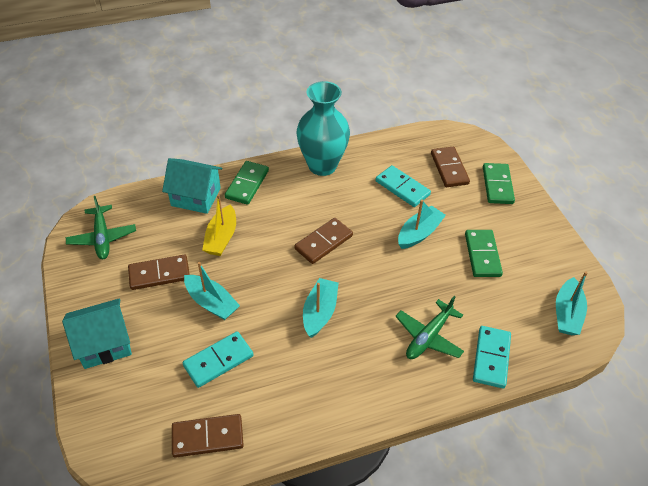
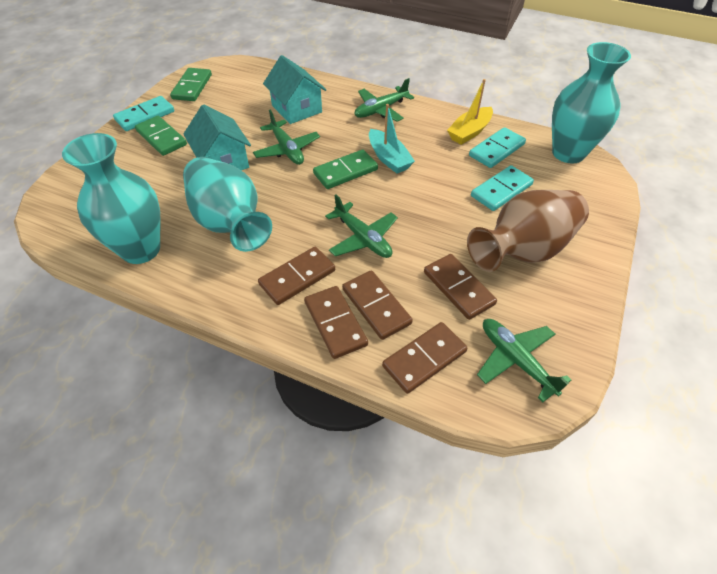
brown domino: 4 -> 5
brown vase: 0 -> 1
green plane: 2 -> 4
turquoise boat: 4 -> 1
turquoise vase: 1 -> 3

